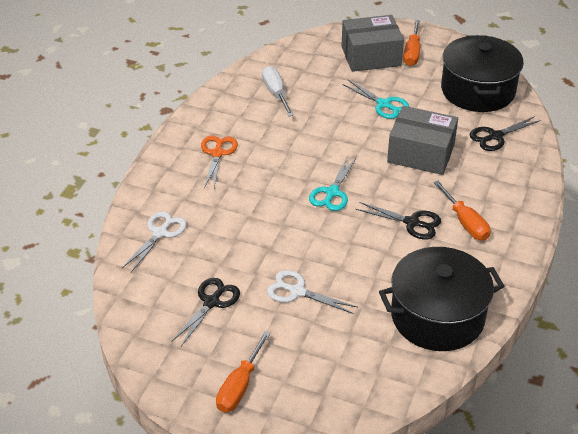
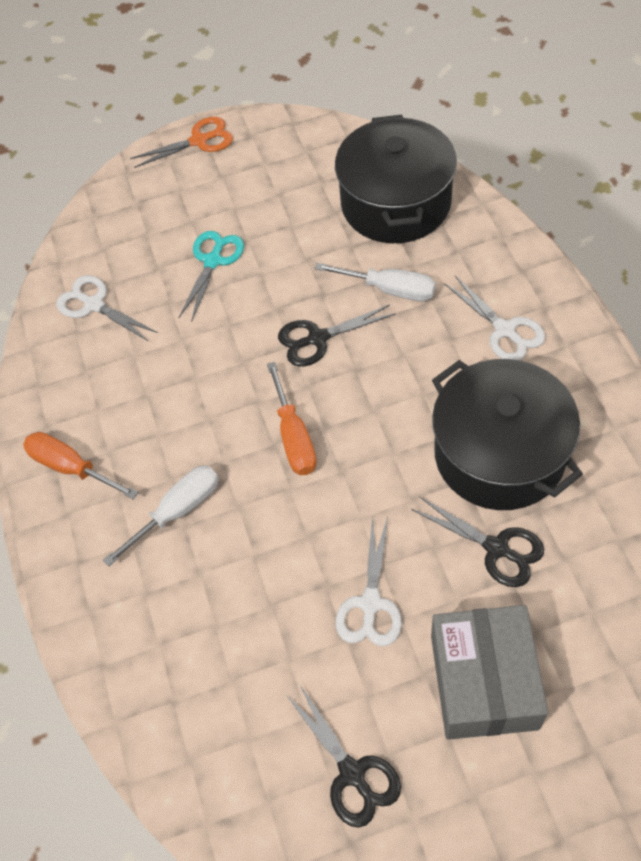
grey box: 2 -> 1
orange screwdriver: 3 -> 2
turquoise scissors: 2 -> 1
white scissors: 2 -> 3
white screwdriver: 1 -> 2

